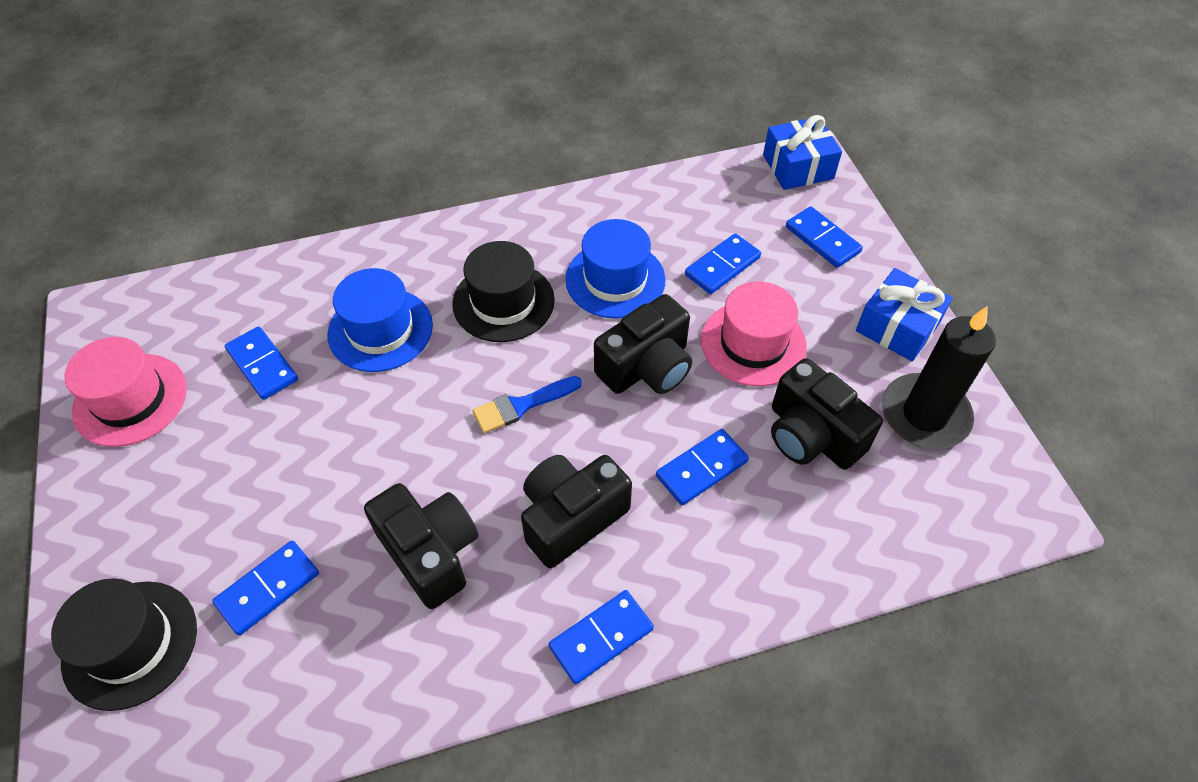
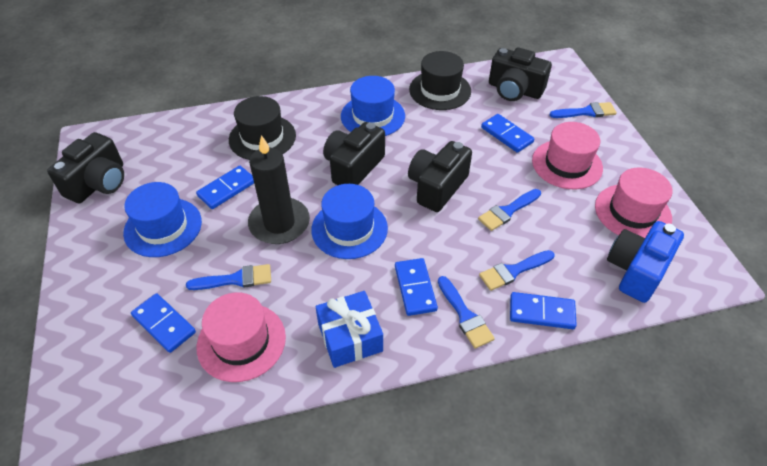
blue brush: 1 -> 5
blue camera: 0 -> 1
blue domino: 6 -> 5
blue gift: 2 -> 1
blue hat: 2 -> 3
pink hat: 2 -> 3

